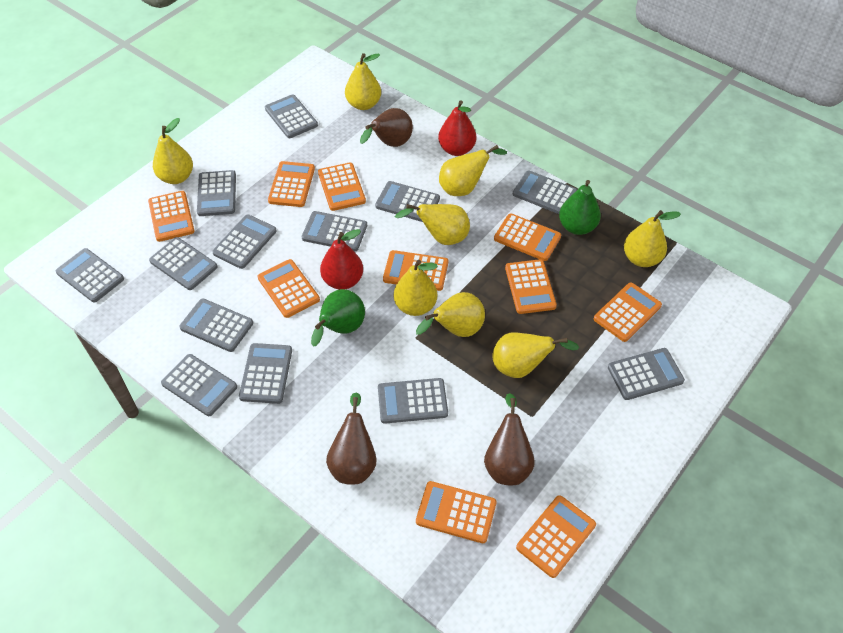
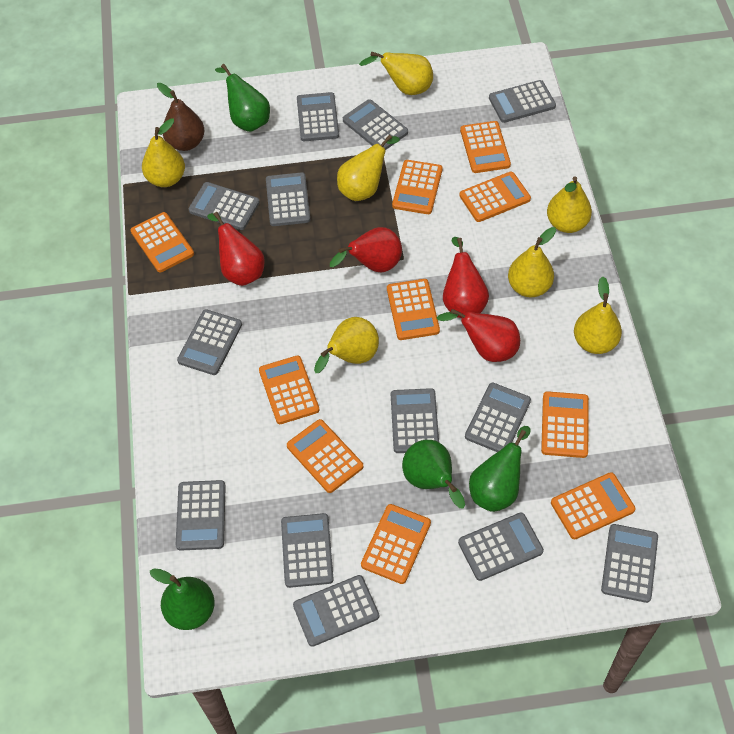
brown pear: 3 -> 1
green pear: 2 -> 4
red pear: 2 -> 4
yellow pear: 8 -> 7

